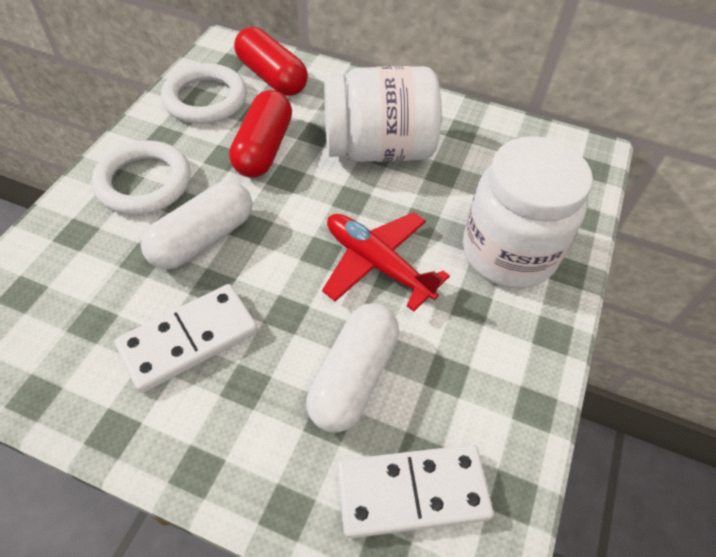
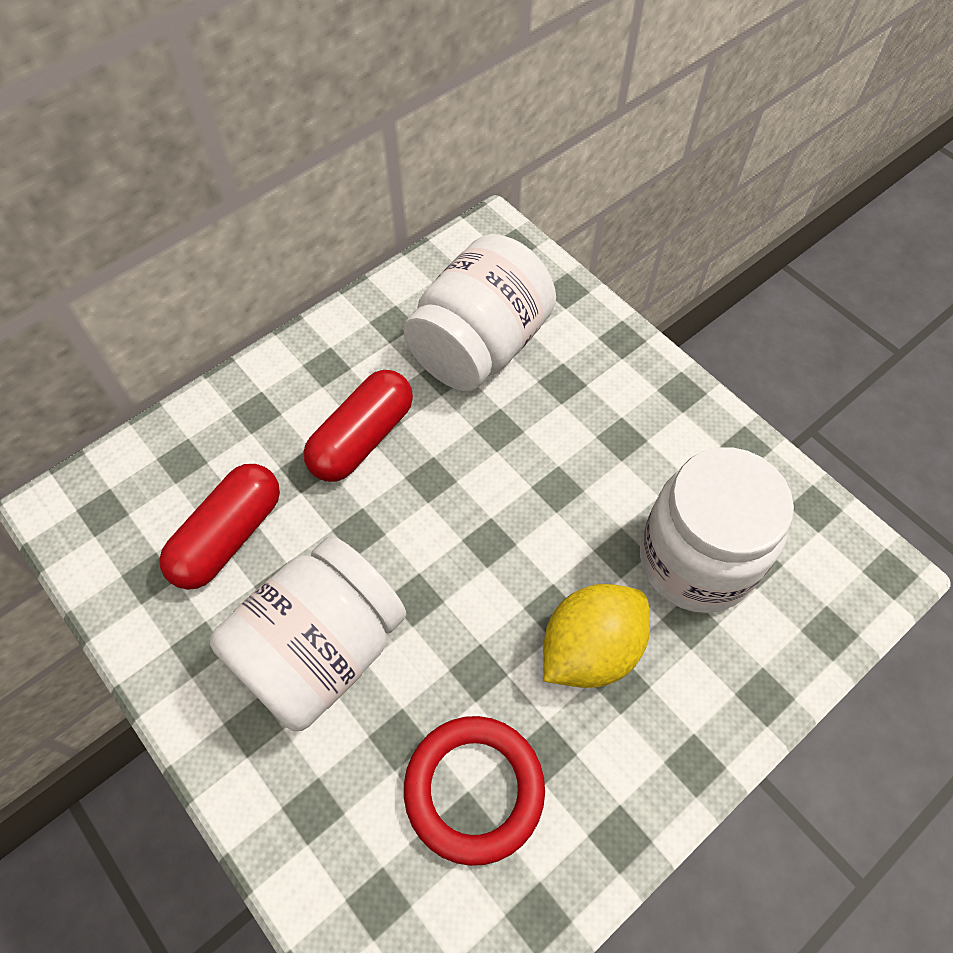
red plane: 1 -> 0
red ring: 0 -> 1
white capsule: 2 -> 0
white domino: 2 -> 0
white jar: 2 -> 3
white ring: 2 -> 0
yellow lemon: 0 -> 1

